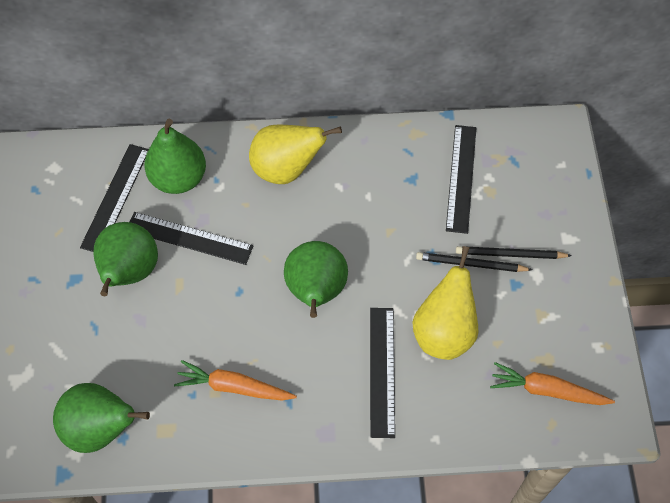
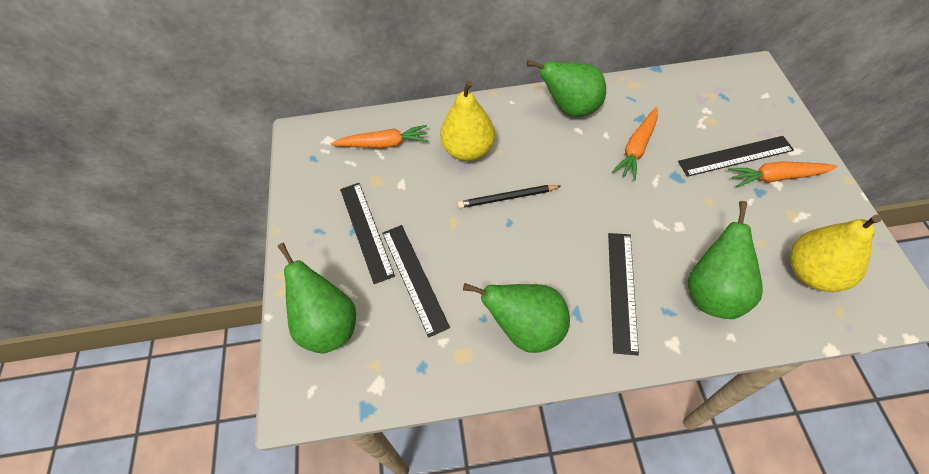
black pencil: 2 -> 1
orange carrot: 2 -> 3

